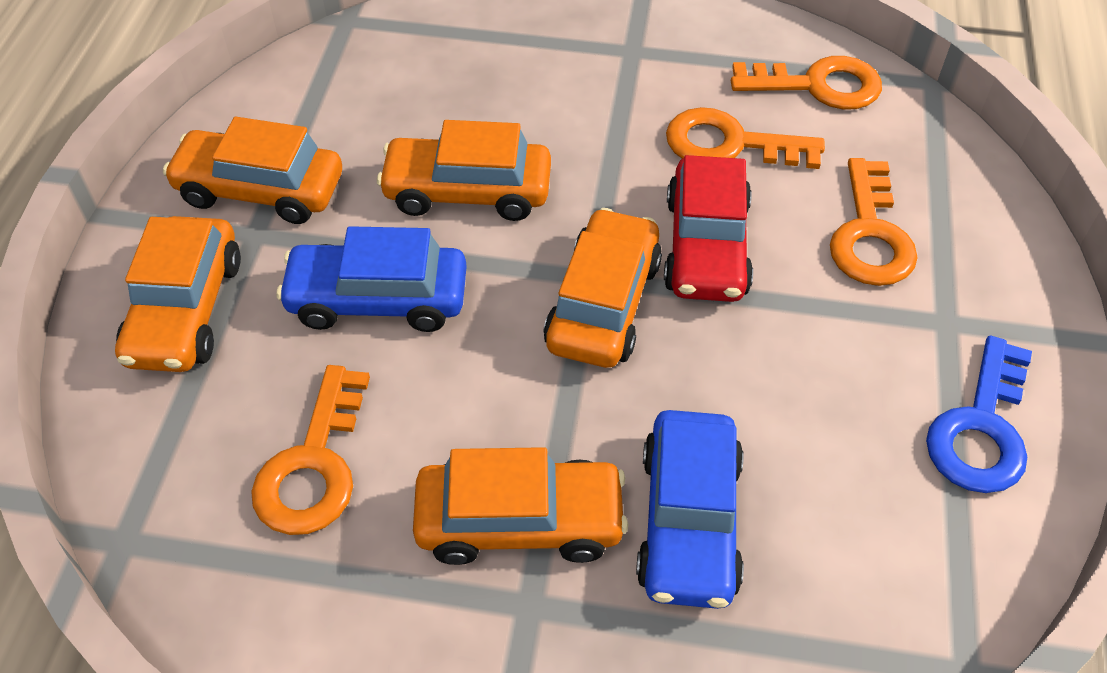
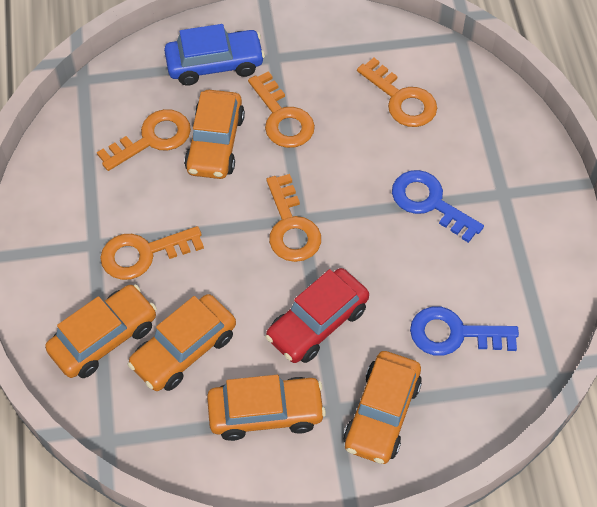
blue car: 2 -> 1
blue key: 1 -> 2
orange key: 4 -> 5

